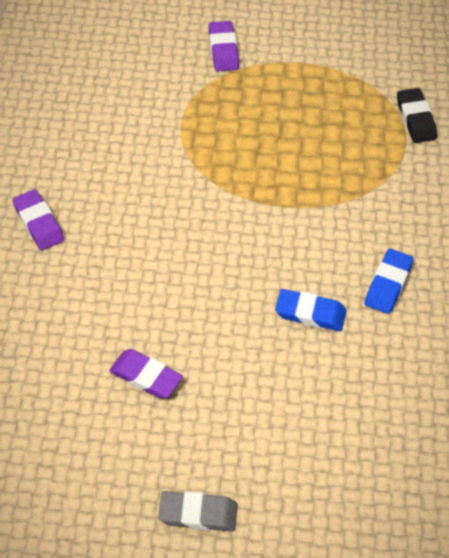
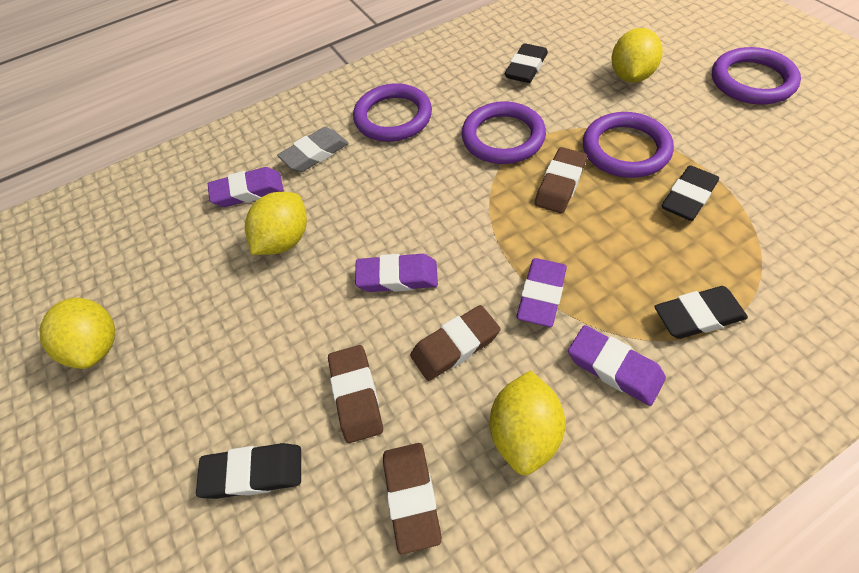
black eraser: 1 -> 4
blue eraser: 2 -> 0
brown eraser: 0 -> 4
purple eraser: 3 -> 4
purple ring: 0 -> 4
yellow lemon: 0 -> 4

